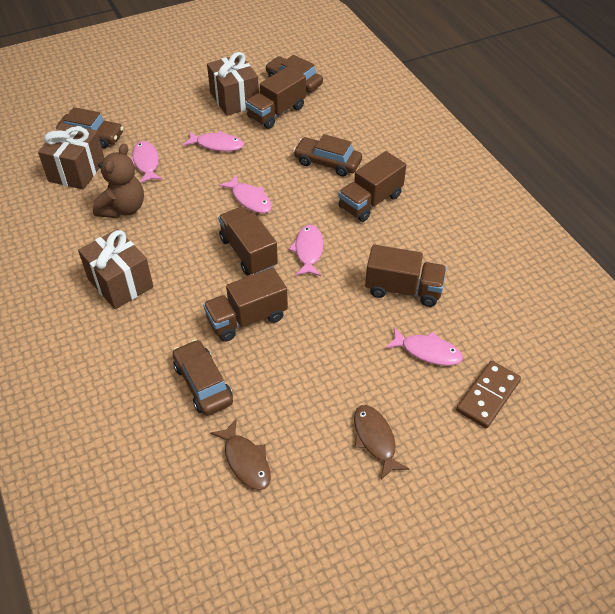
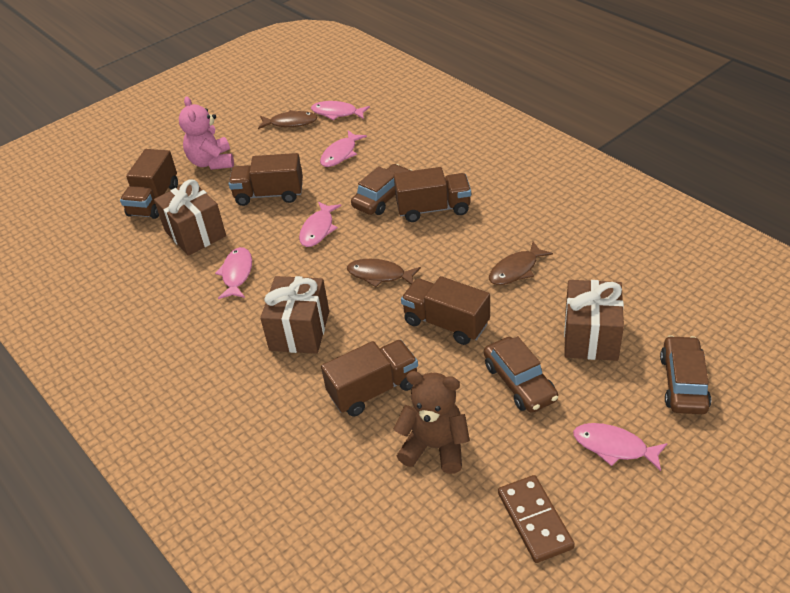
brown car: 4 -> 3
brown fish: 2 -> 3
pink teddy bear: 0 -> 1

